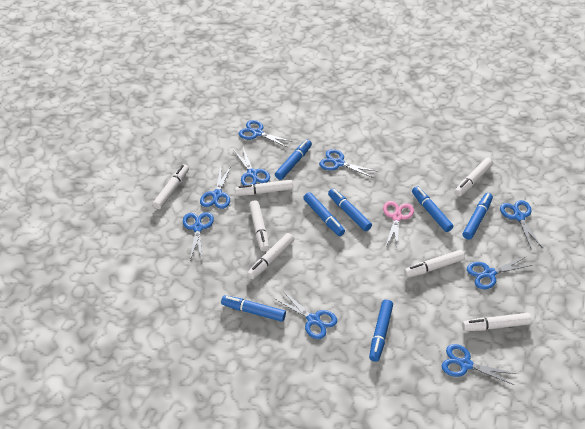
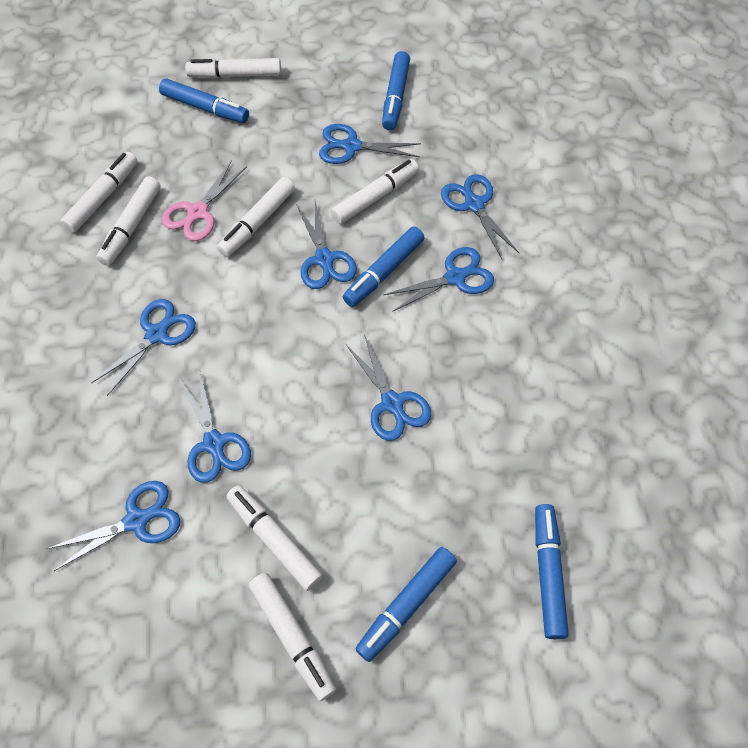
blue marker: 7 -> 5
blue scissors: 9 -> 8

